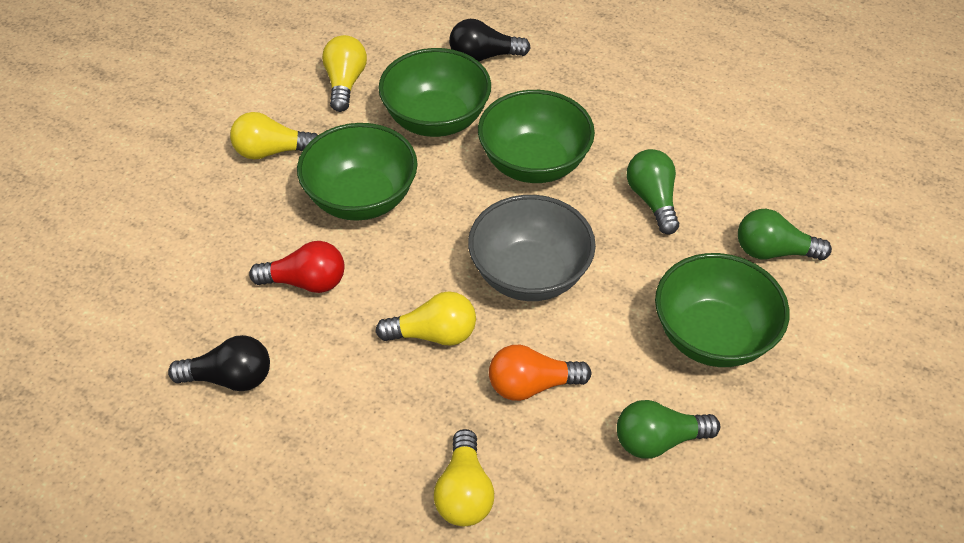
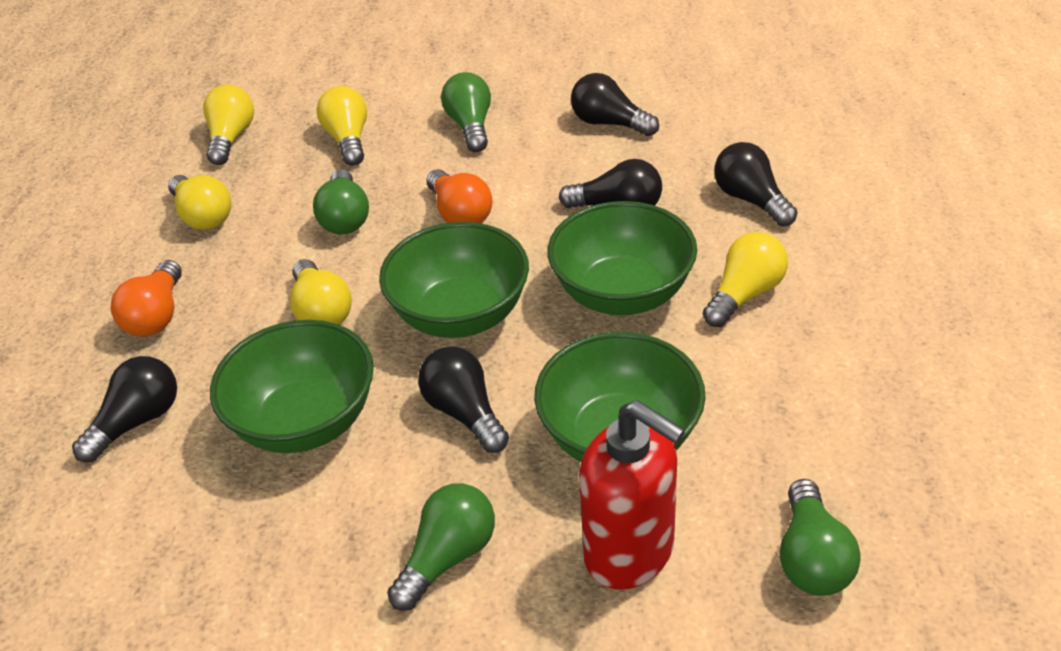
black light bulb: 2 -> 5
green light bulb: 3 -> 4
grey bowl: 1 -> 0
orange light bulb: 1 -> 2
red light bulb: 1 -> 0
red soap dispenser: 0 -> 1
yellow light bulb: 4 -> 5

